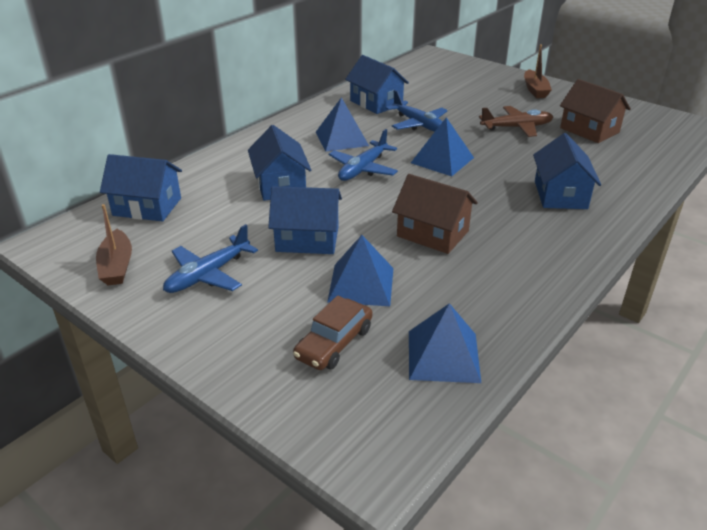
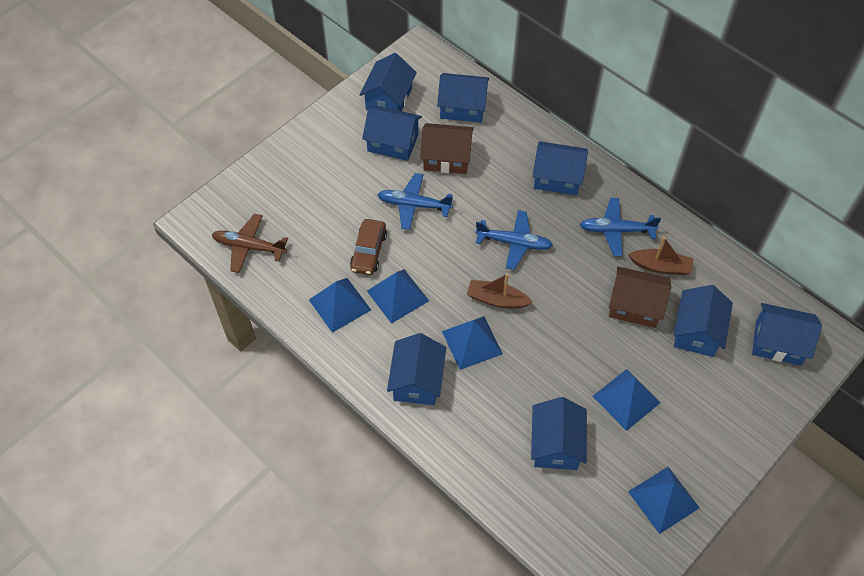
blue house: 5 -> 8
blue pyramid: 4 -> 5

